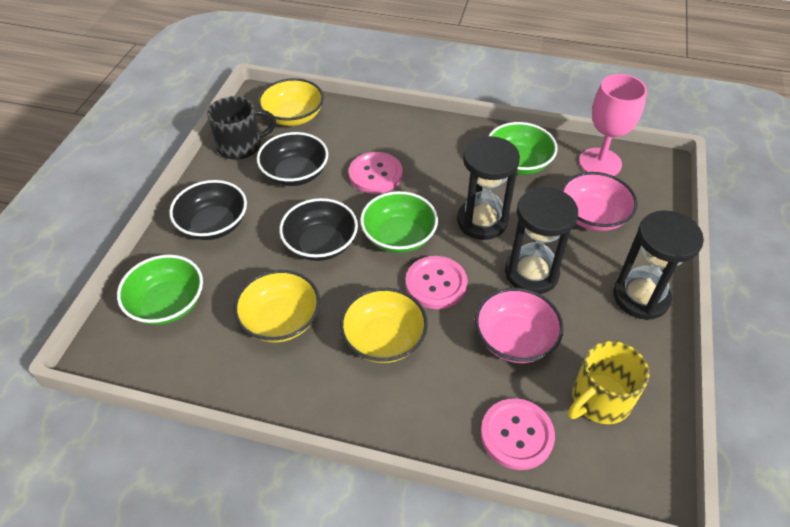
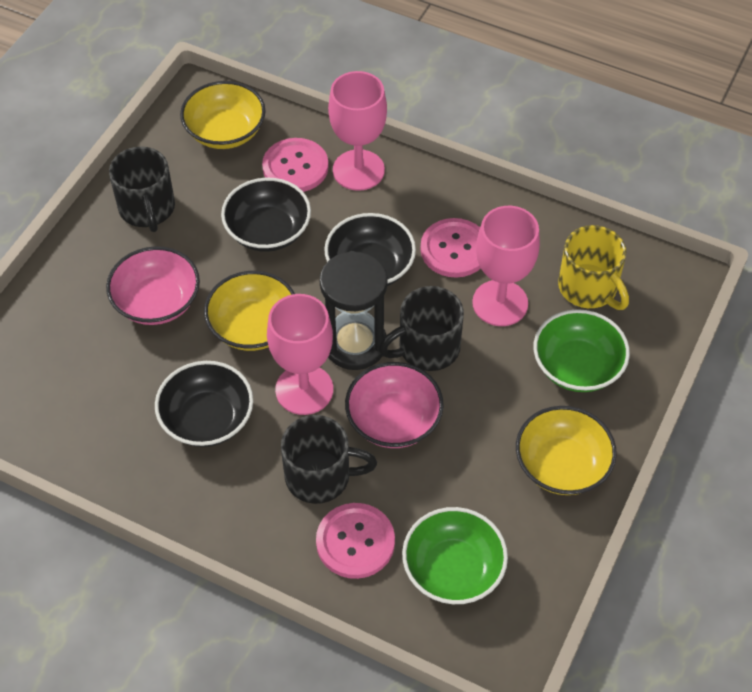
black hourglass: 3 -> 1
black mug: 1 -> 3
green bowl: 3 -> 2
pink goblet: 1 -> 3

